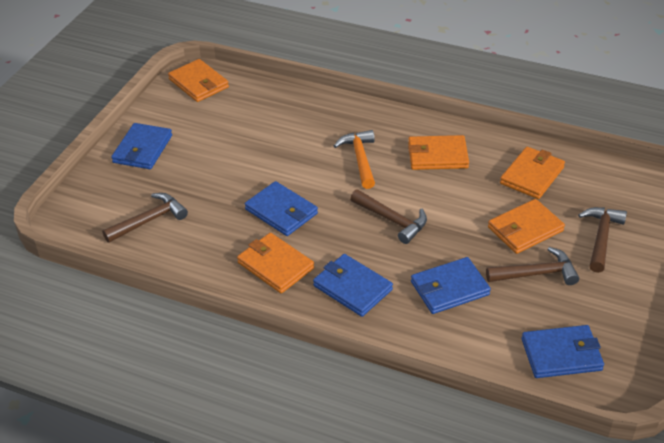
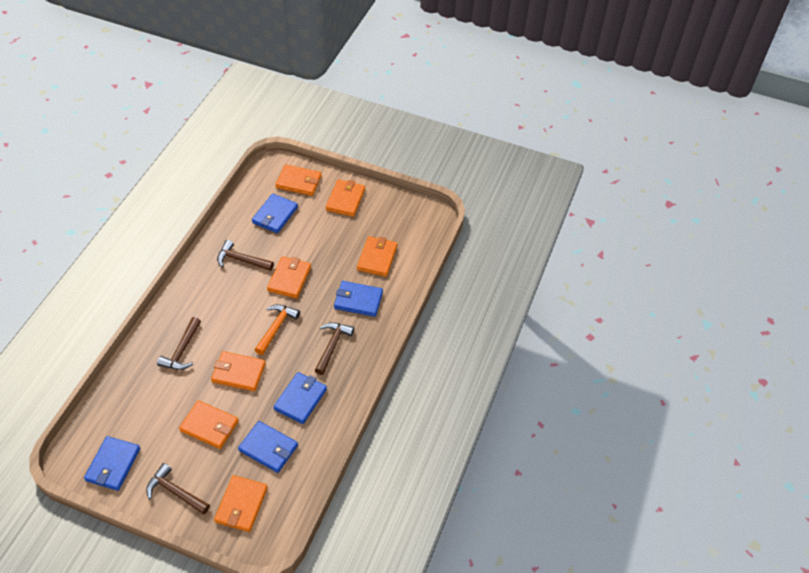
orange wallet: 5 -> 7

